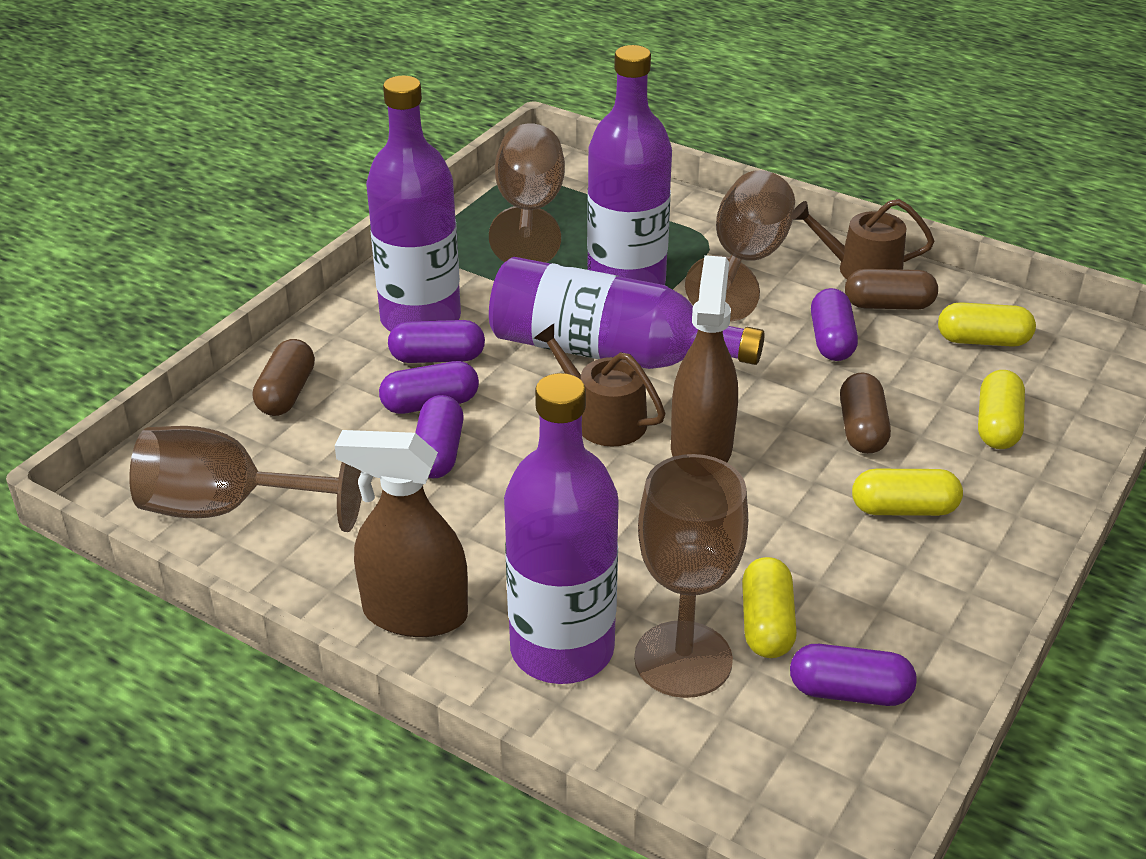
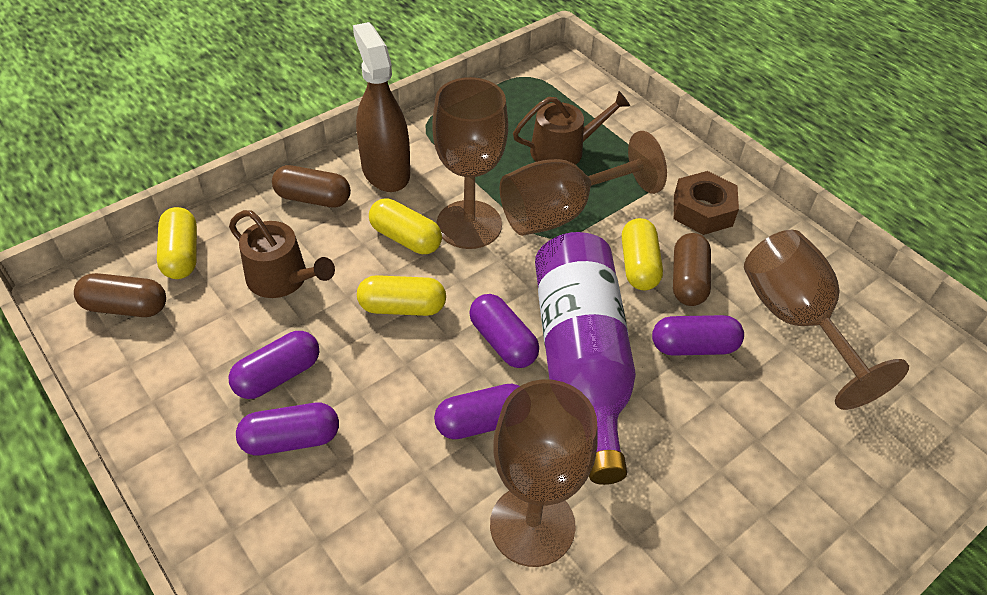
brown nut: 0 -> 1
brown spray bottle: 2 -> 1
purple bottle: 4 -> 1

